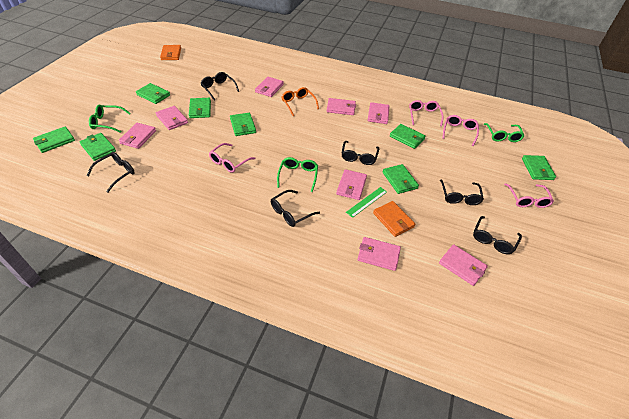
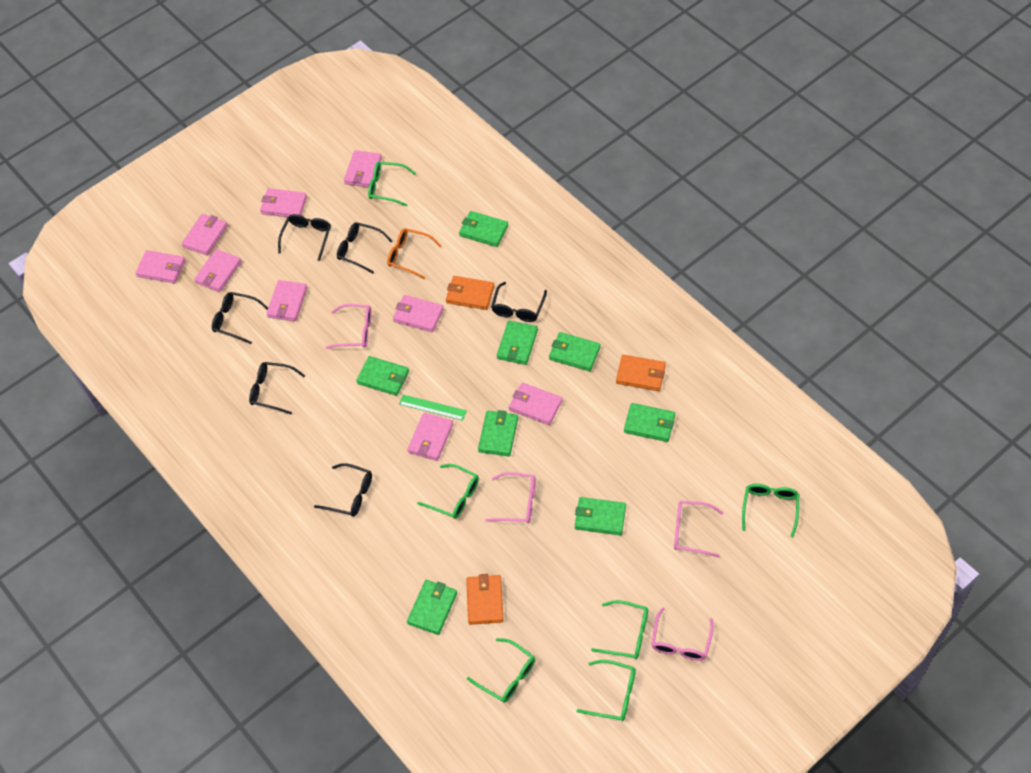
green glasses: 3 -> 6
orange wallet: 2 -> 3
pink wallet: 8 -> 9

